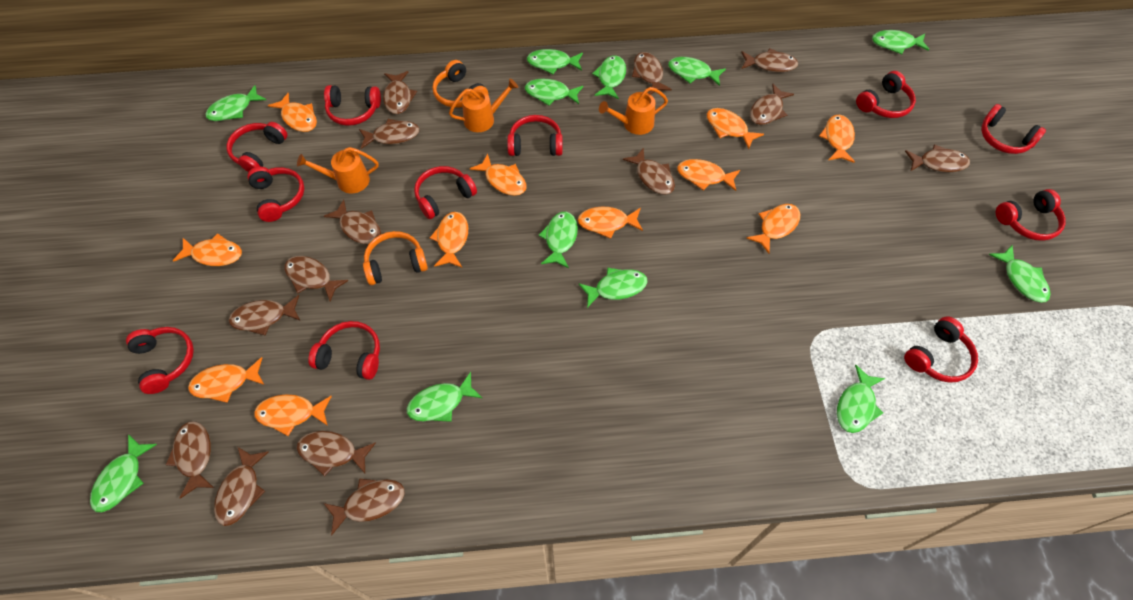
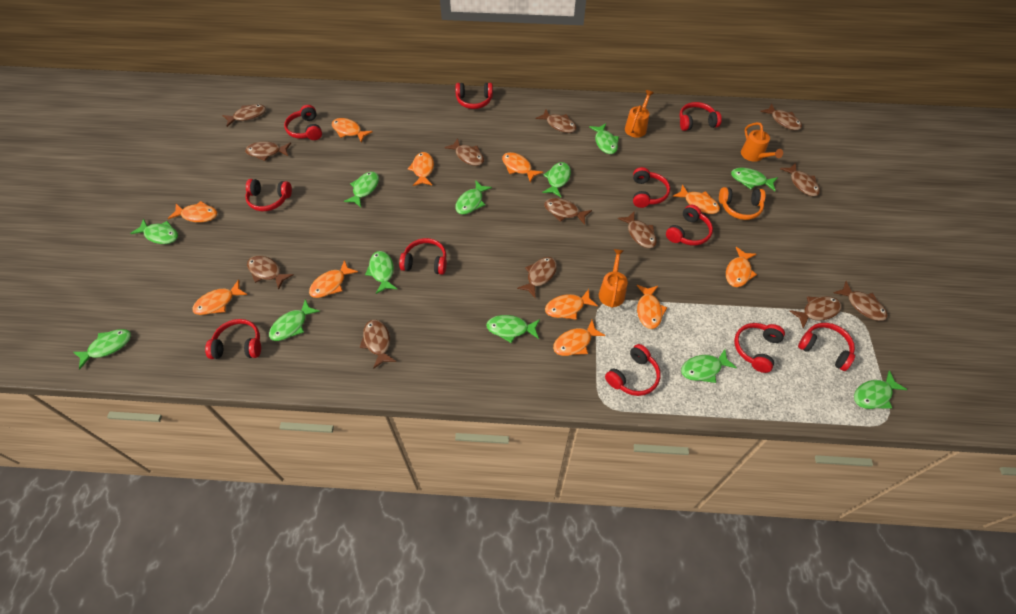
brown fish: 14 -> 13
orange headphones: 2 -> 1

